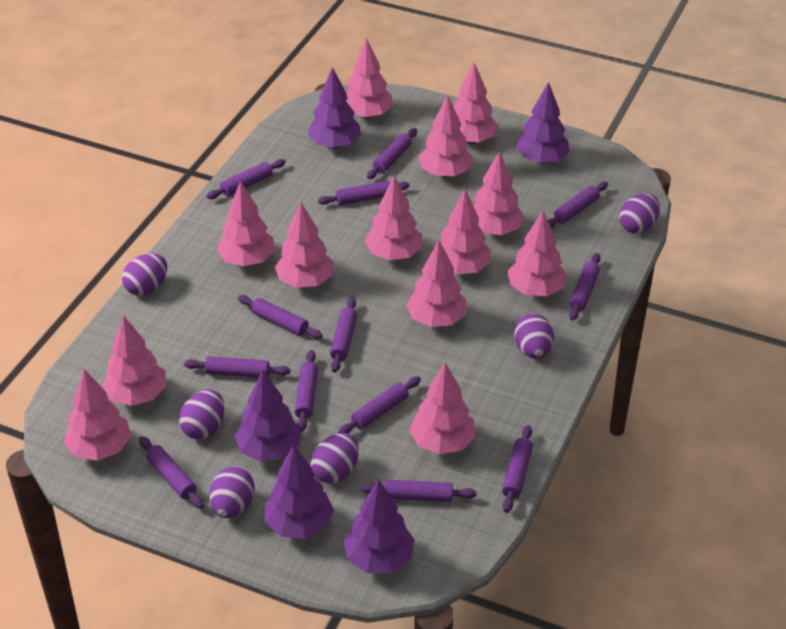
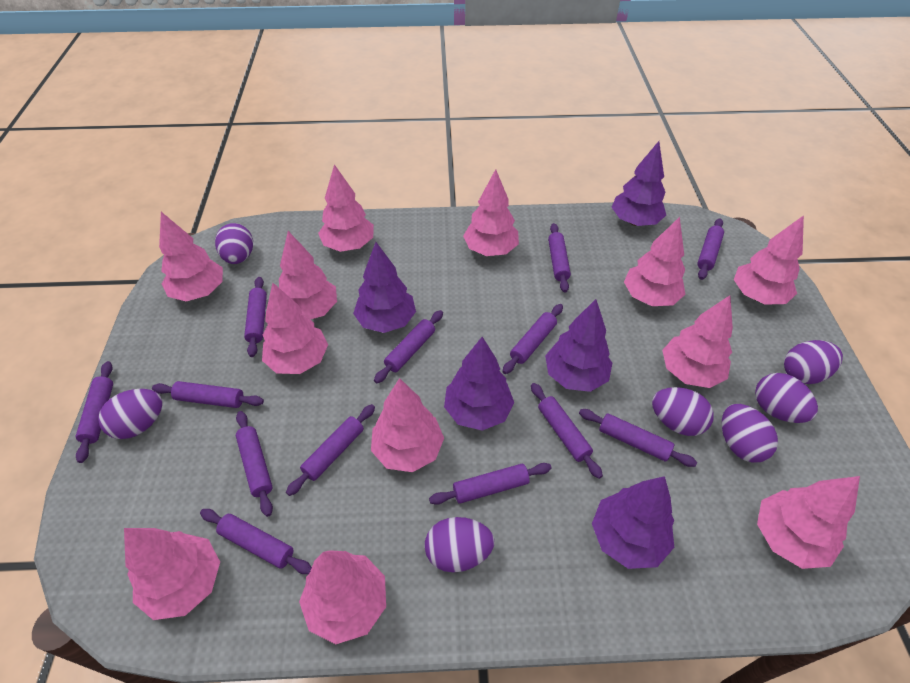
pink tree: 13 -> 12
purple egg: 6 -> 7

